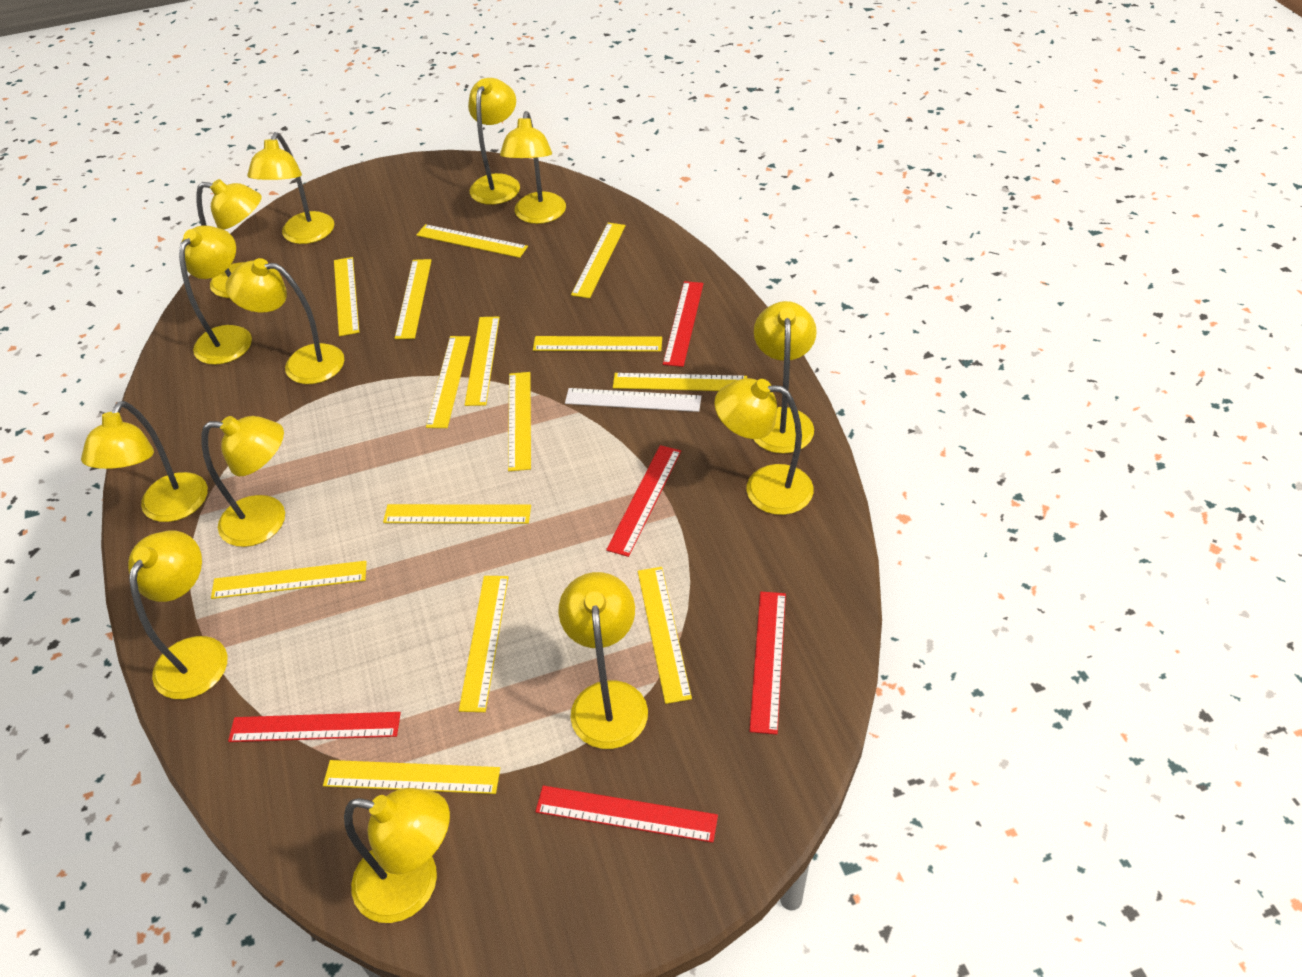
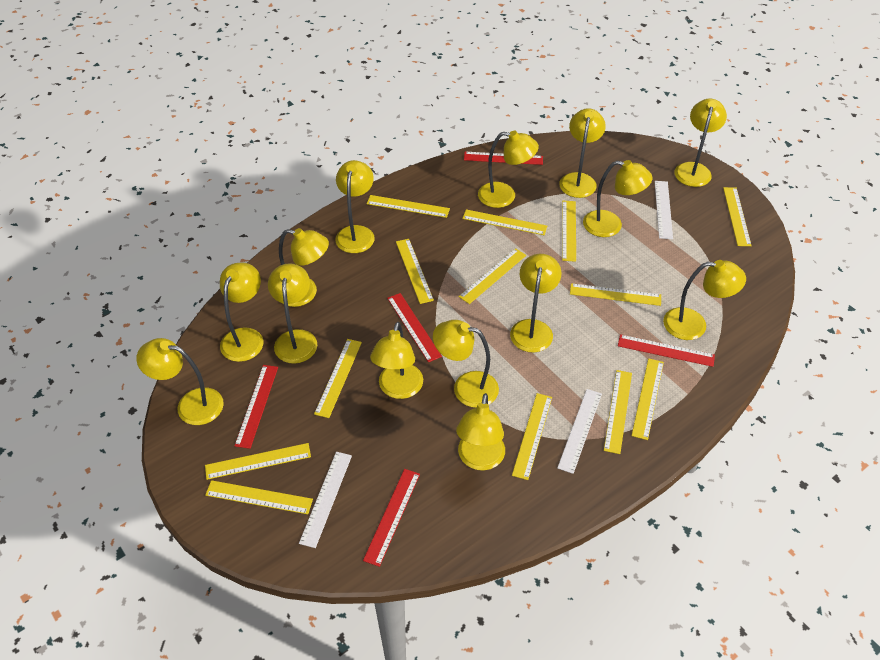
white ruler: 1 -> 3
yellow lamp: 13 -> 14
yellow ruler: 14 -> 13

